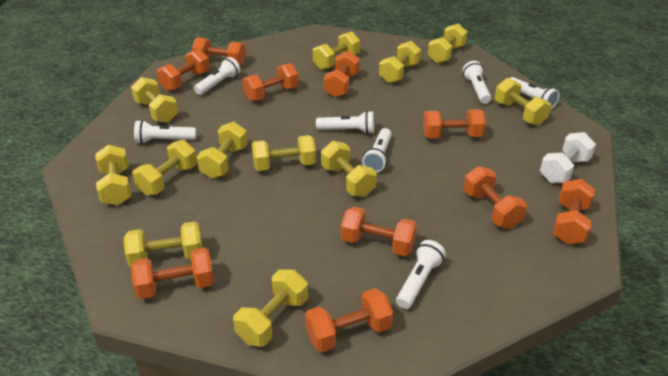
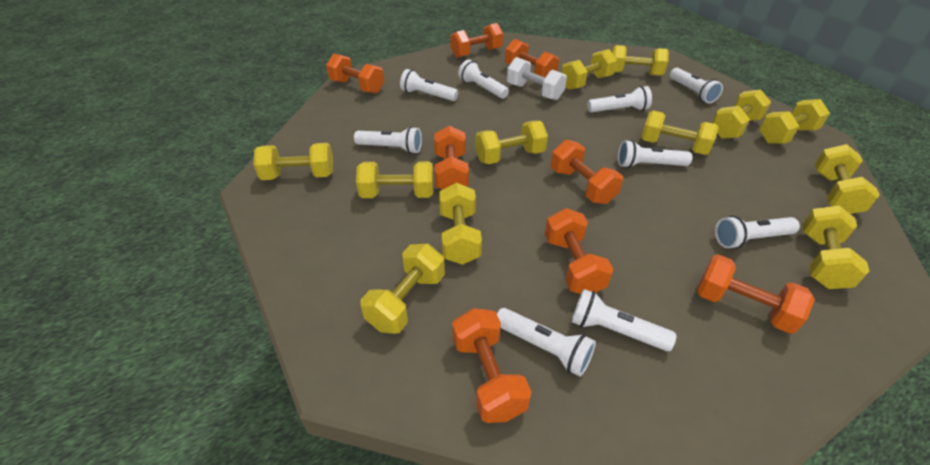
orange dumbbell: 10 -> 8
white flashlight: 7 -> 9

